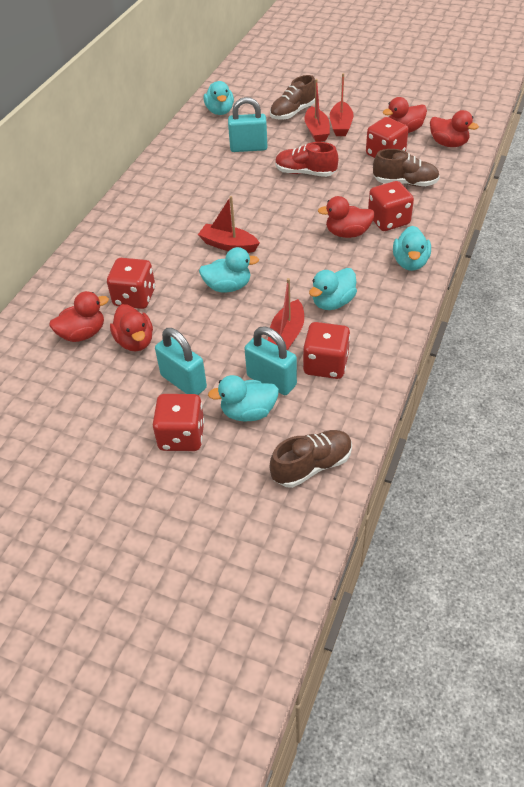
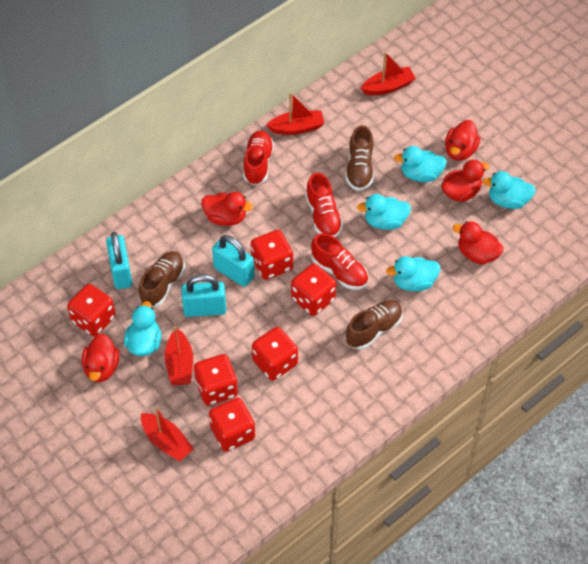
red dice: 5 -> 6
red shoe: 1 -> 3

